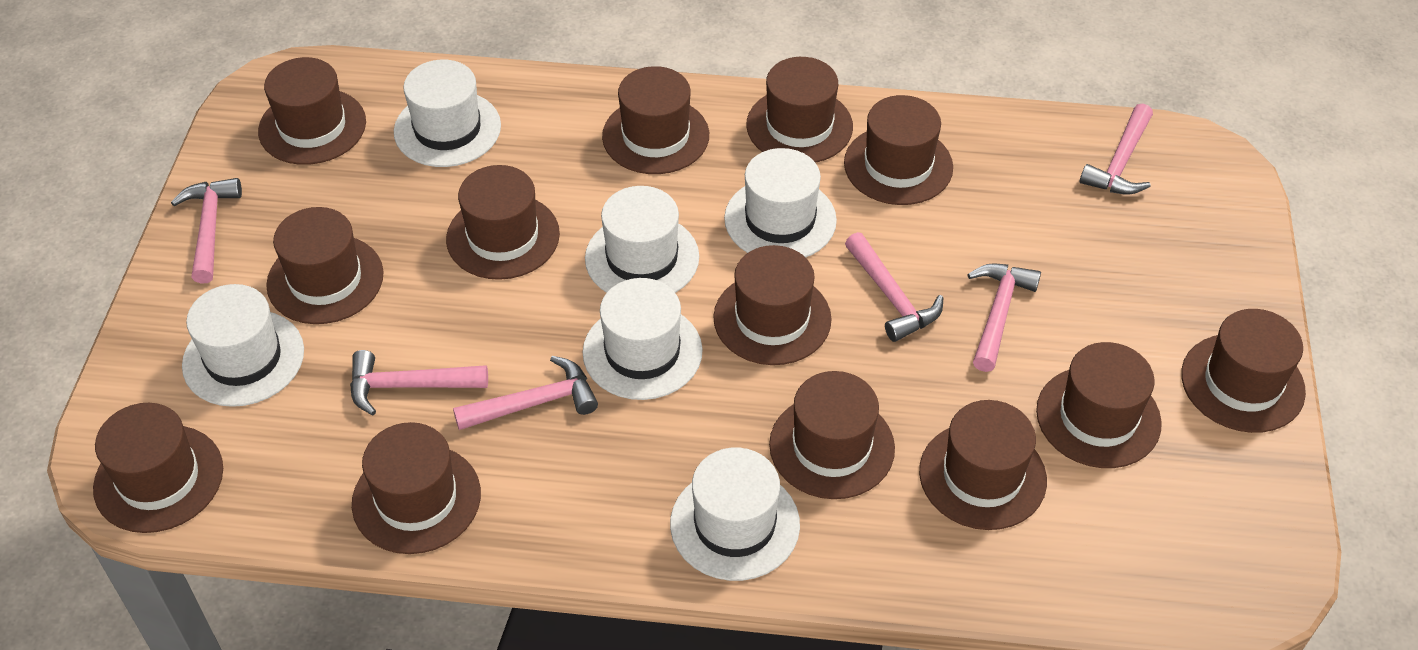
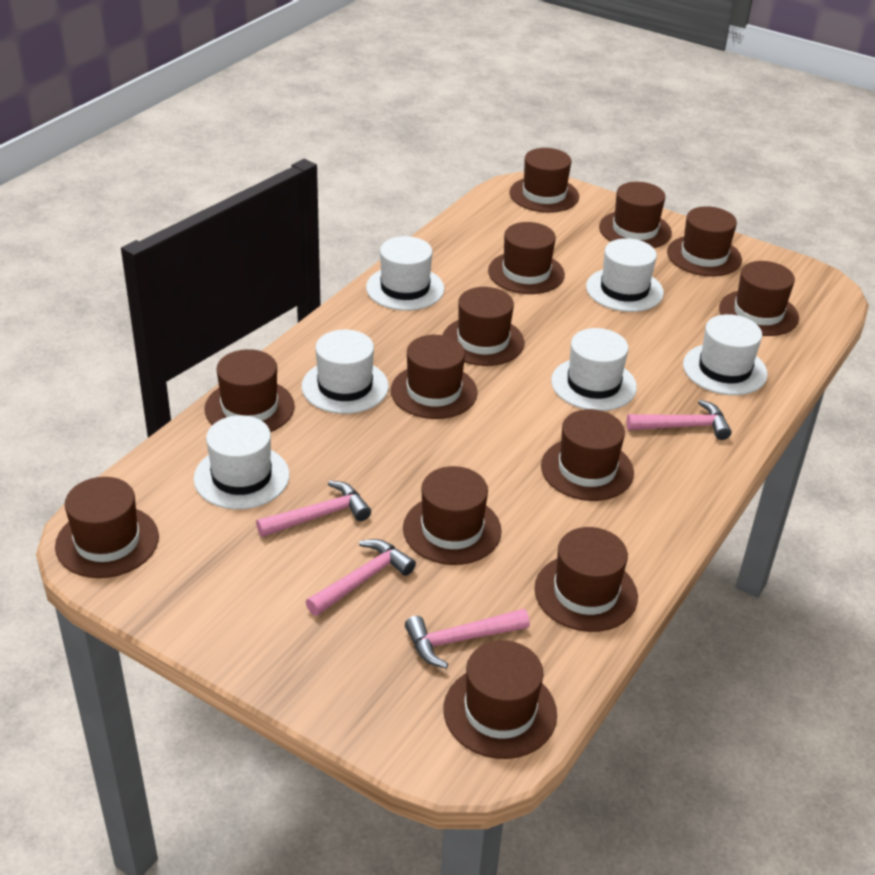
pink hammer: 6 -> 4

